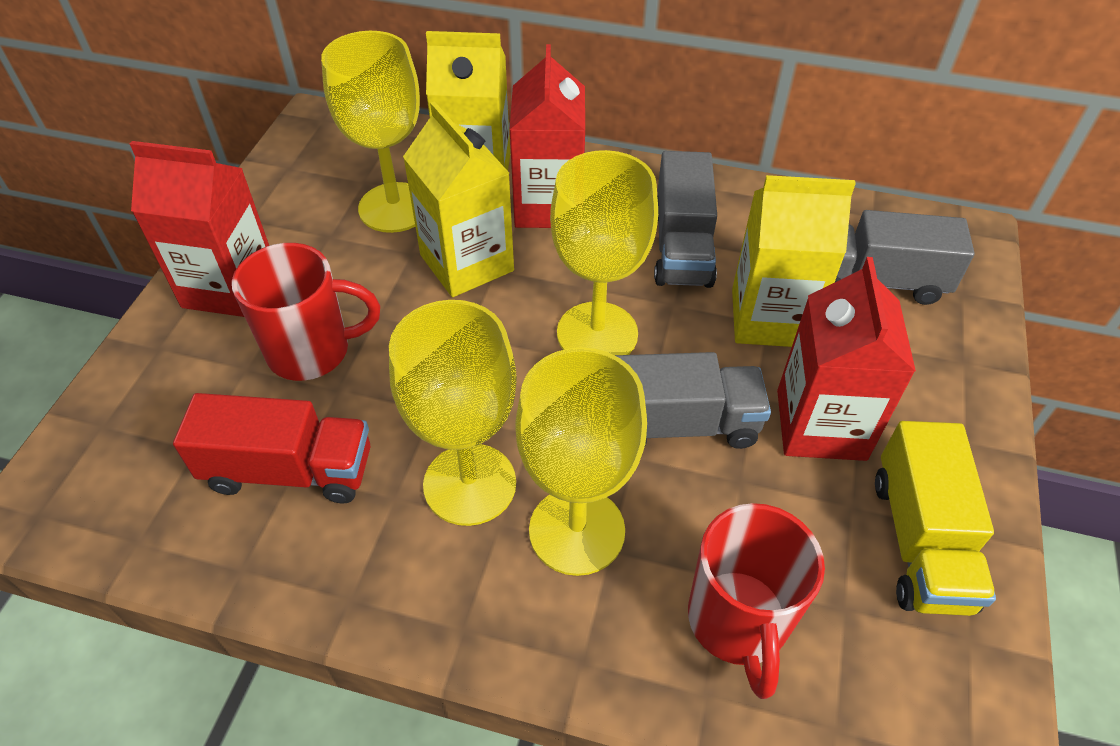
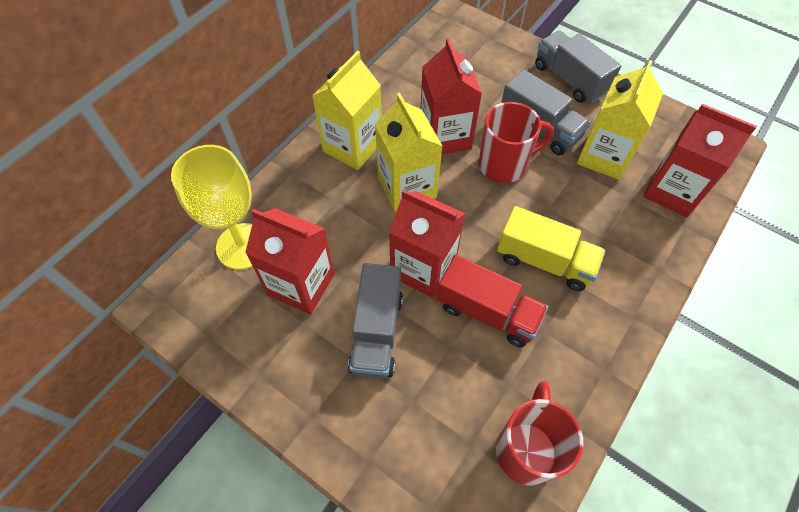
red carton: 3 -> 4
yellow goblet: 4 -> 1

